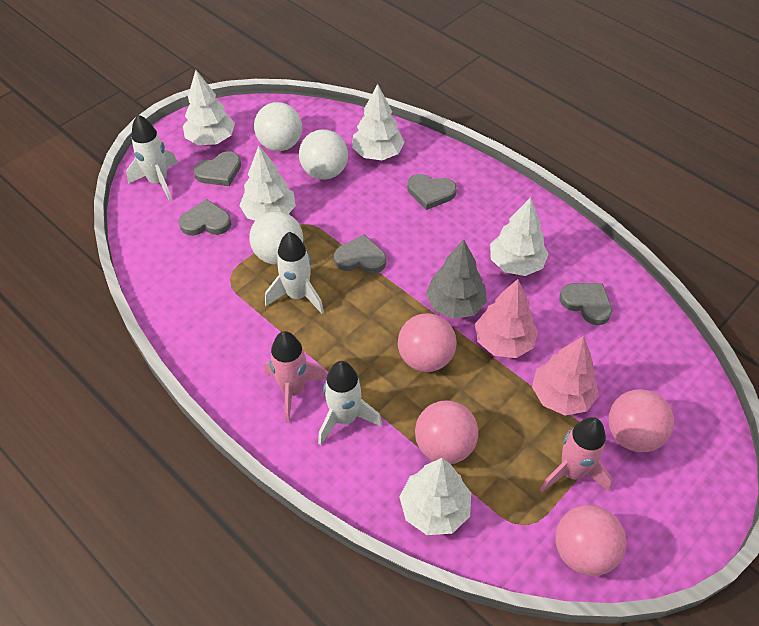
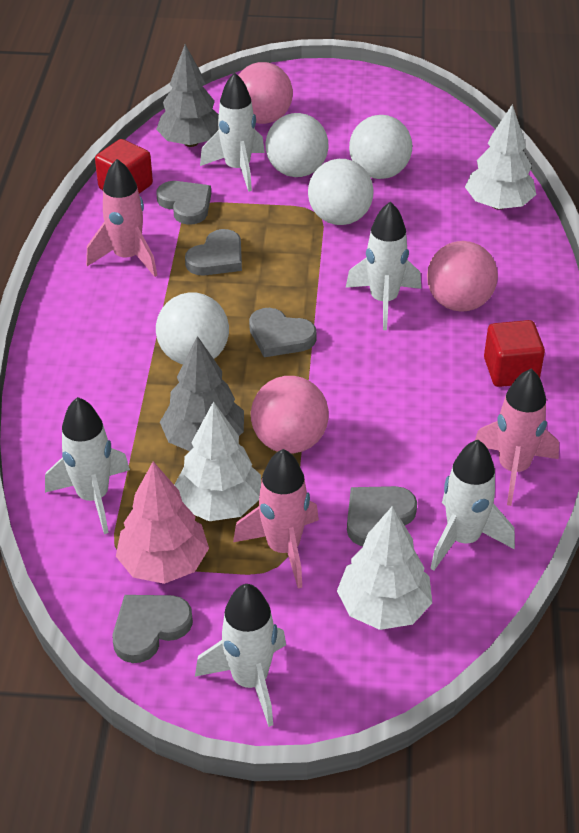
grey tree: 1 -> 2
pink ball: 4 -> 3
pink rocket: 2 -> 3
pink tree: 2 -> 1
red cube: 0 -> 2
white ball: 3 -> 4
white rocket: 3 -> 5
white tree: 5 -> 3

